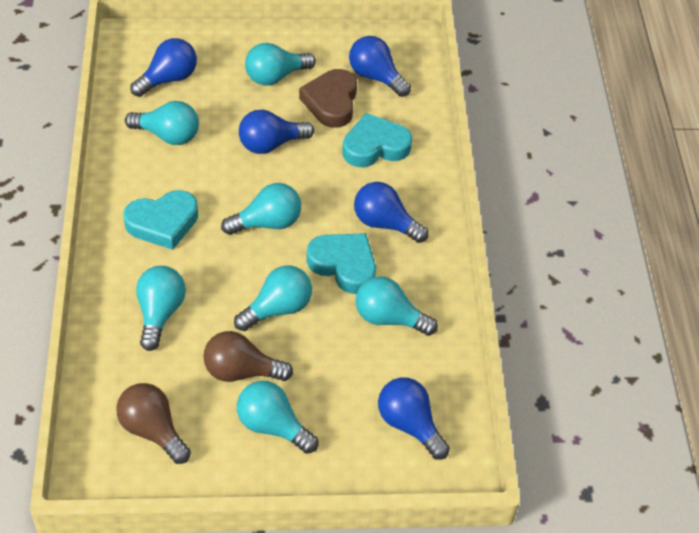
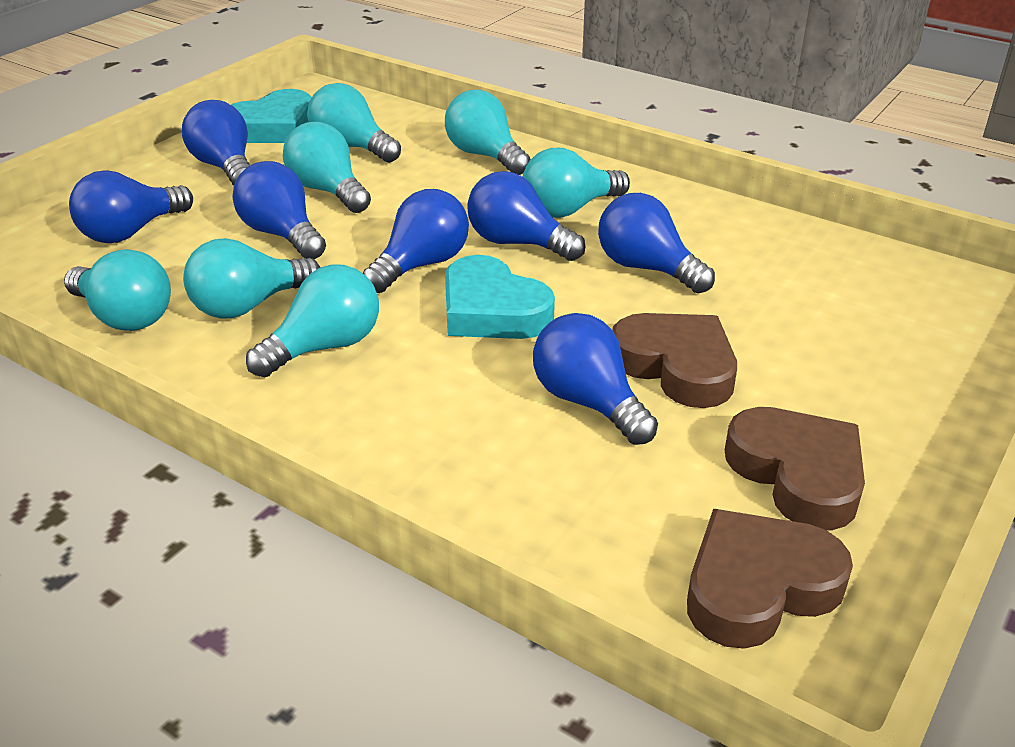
blue light bulb: 5 -> 7
brown heart: 1 -> 3
brown light bulb: 2 -> 0
turquoise heart: 3 -> 2

